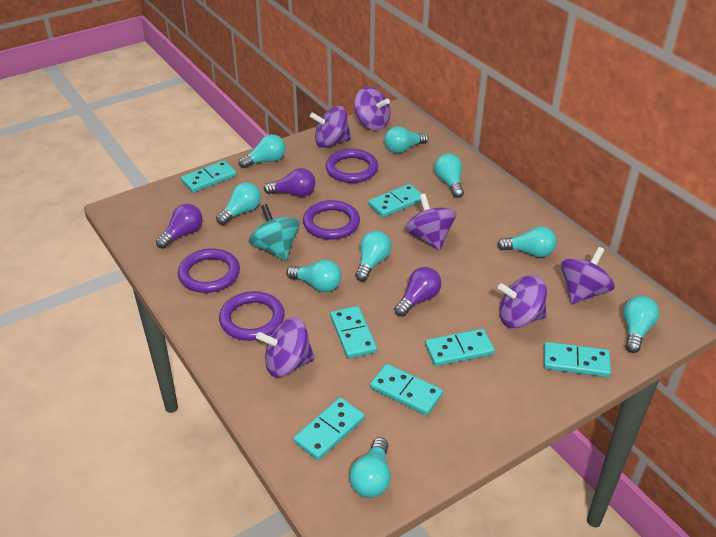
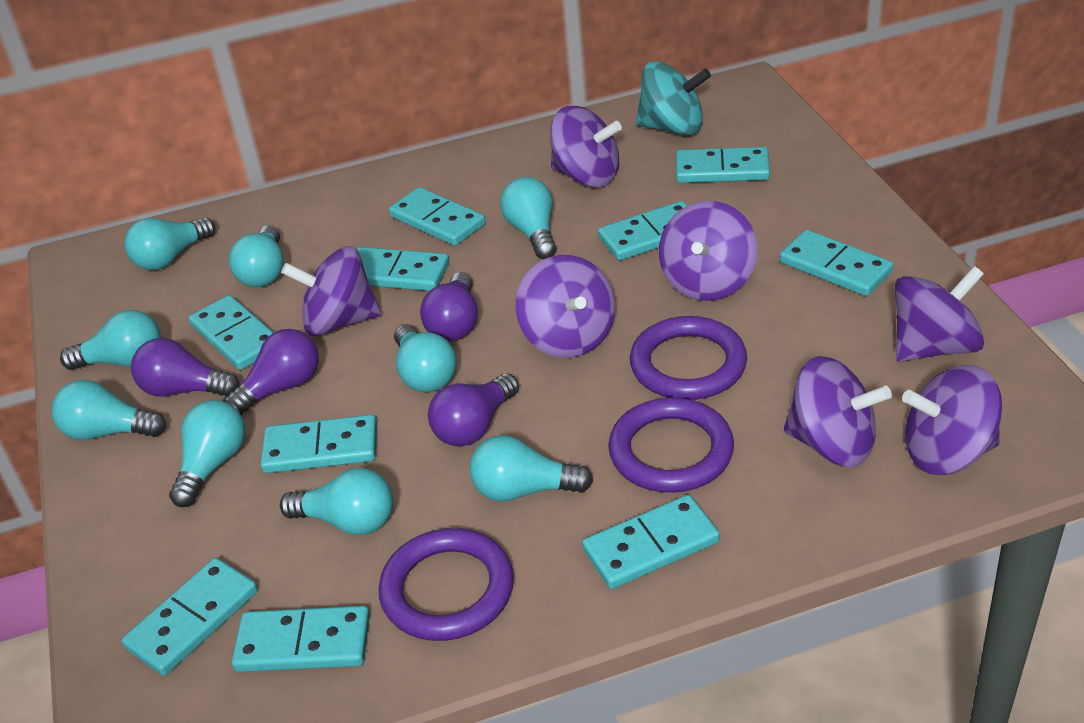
purple light bulb: 3 -> 4
purple ring: 4 -> 3
purple spinning top: 6 -> 7
turquoise domino: 7 -> 10

